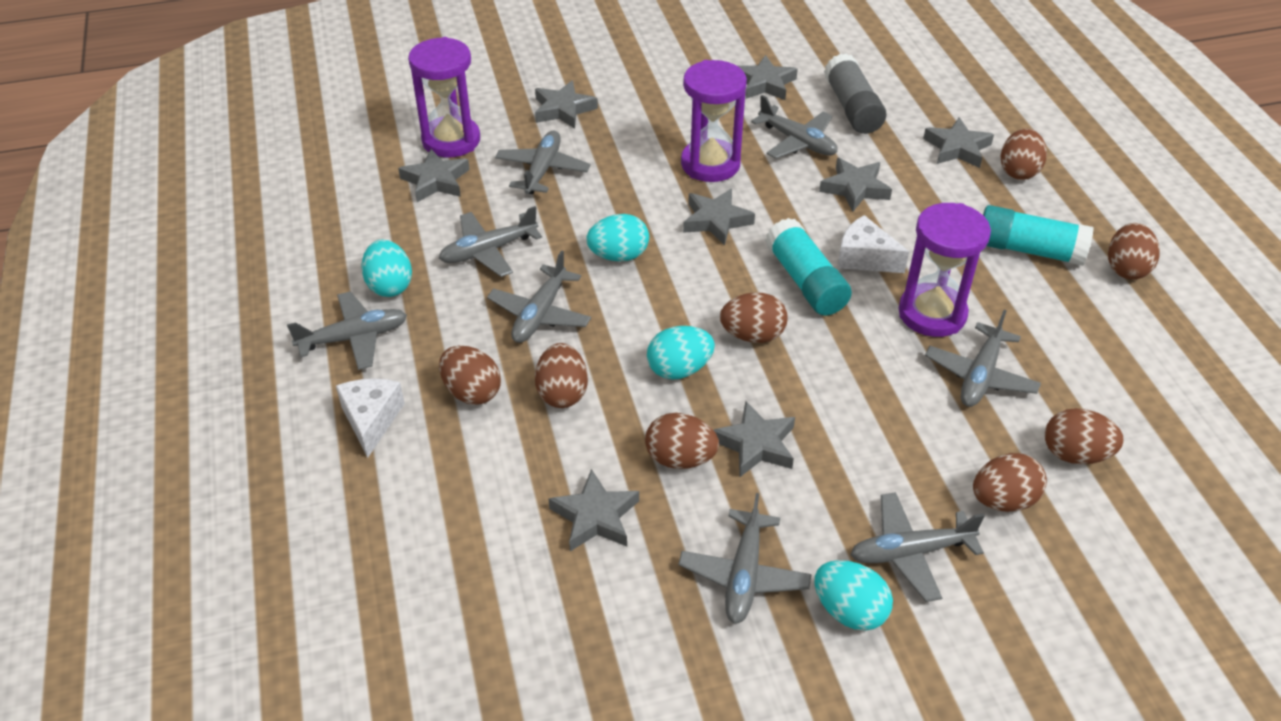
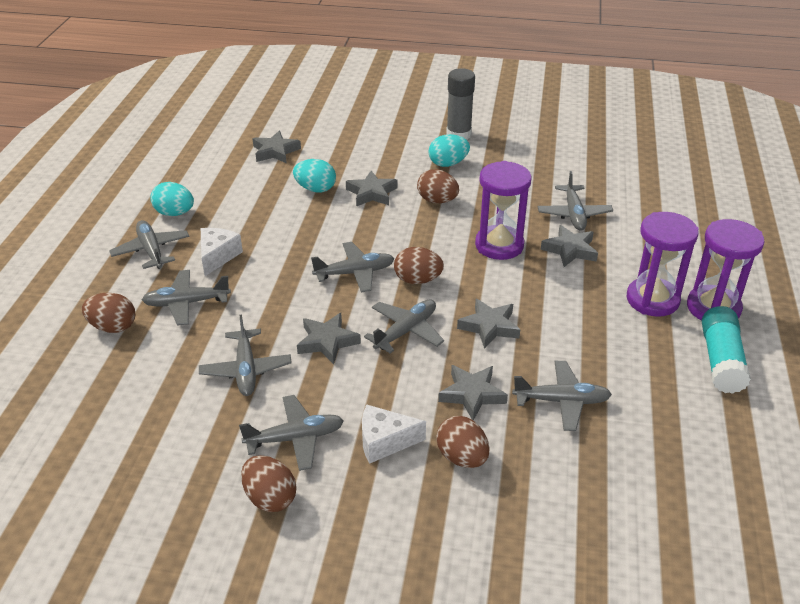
brown egg: 8 -> 5
grey star: 8 -> 6
turquoise egg: 4 -> 3
turquoise glue stick: 2 -> 1

